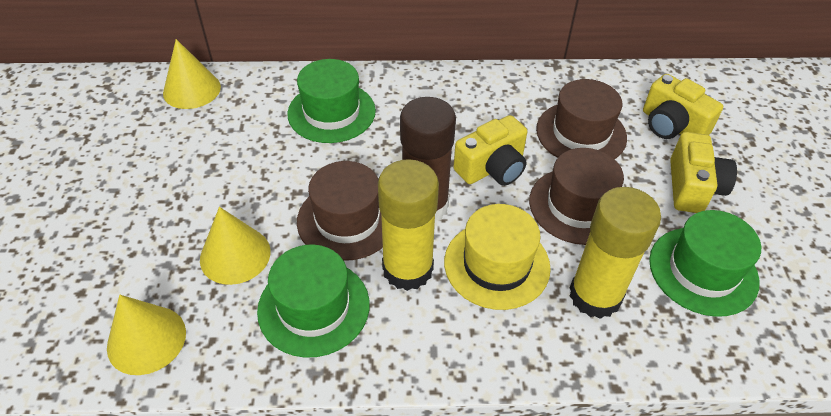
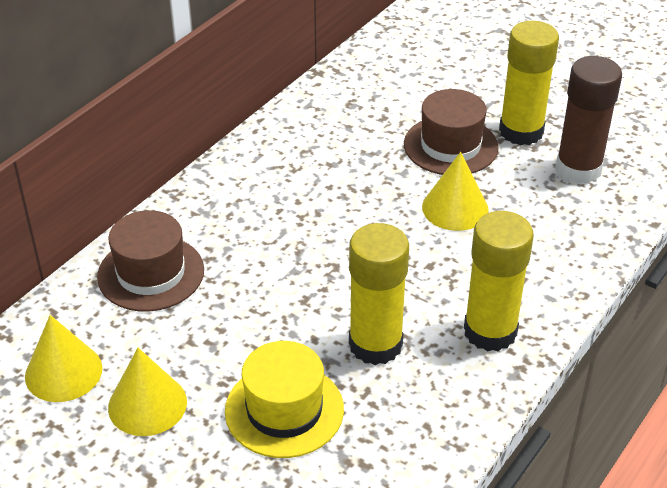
brown hat: 3 -> 2
green hat: 3 -> 0
yellow camera: 3 -> 0
yellow glue stick: 2 -> 3

